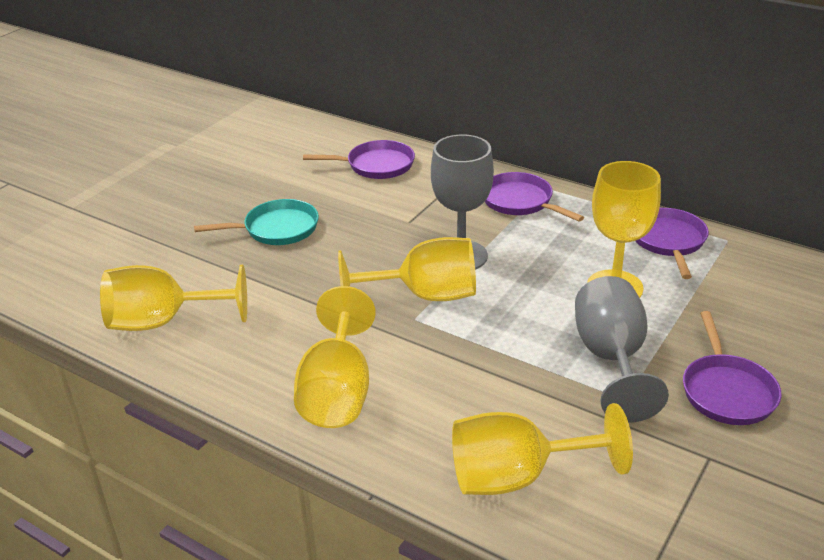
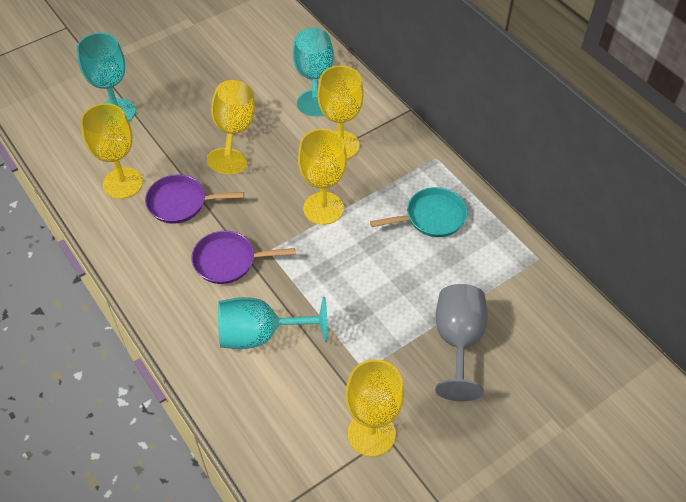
grey goblet: 2 -> 1
purple pan: 4 -> 2
turquoise goblet: 0 -> 3

